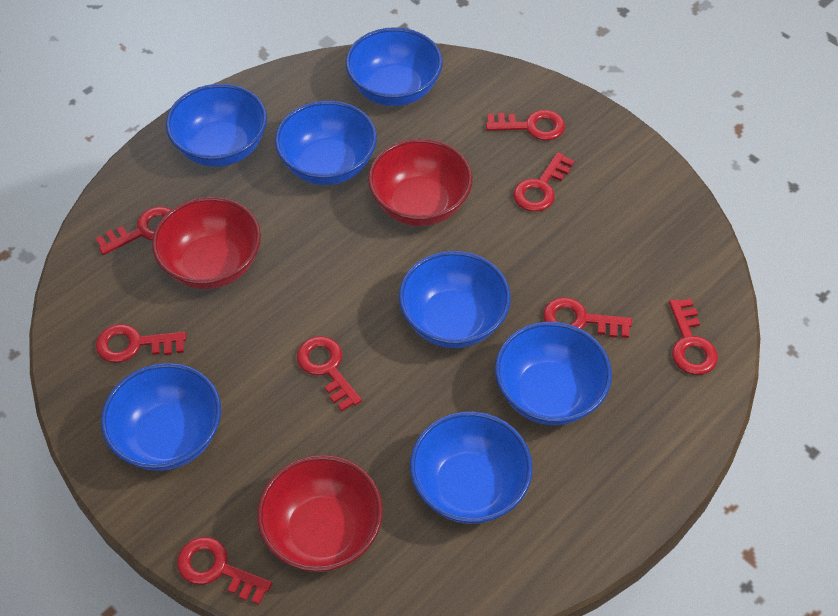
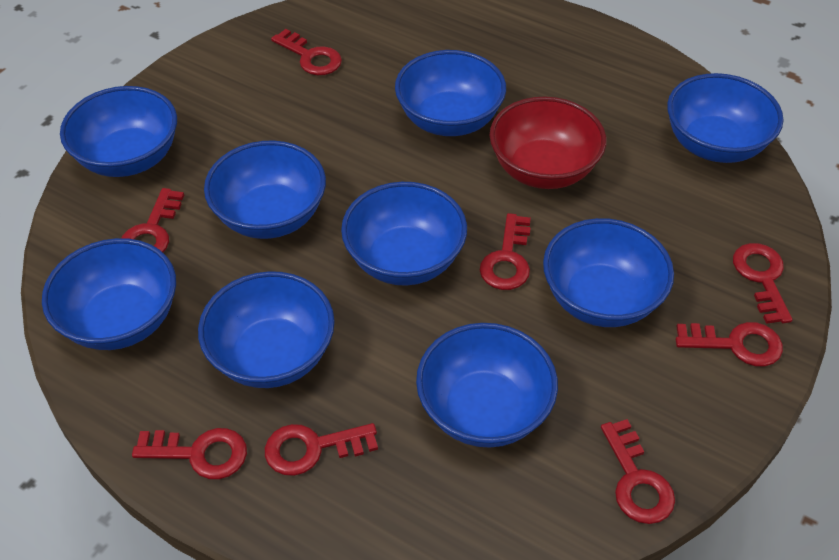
blue bowl: 7 -> 9
red bowl: 3 -> 1

